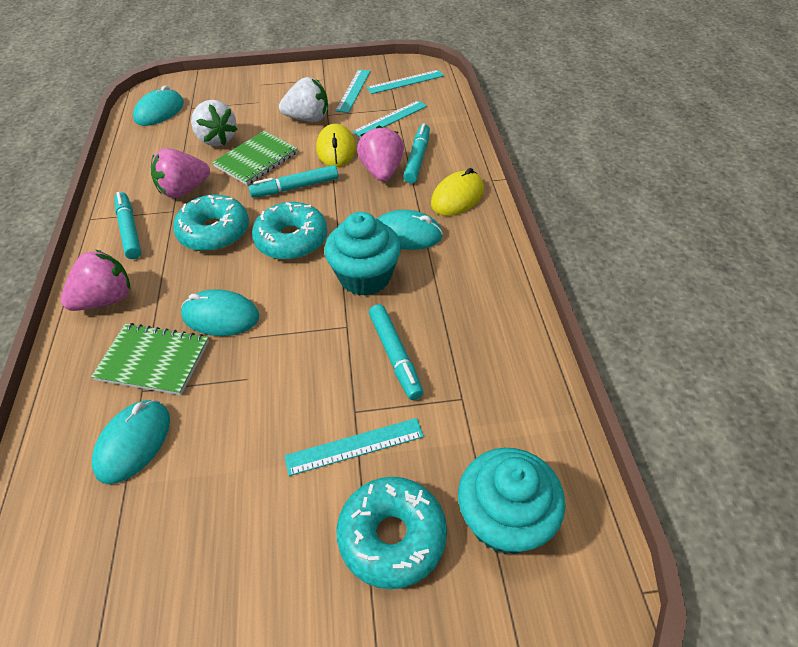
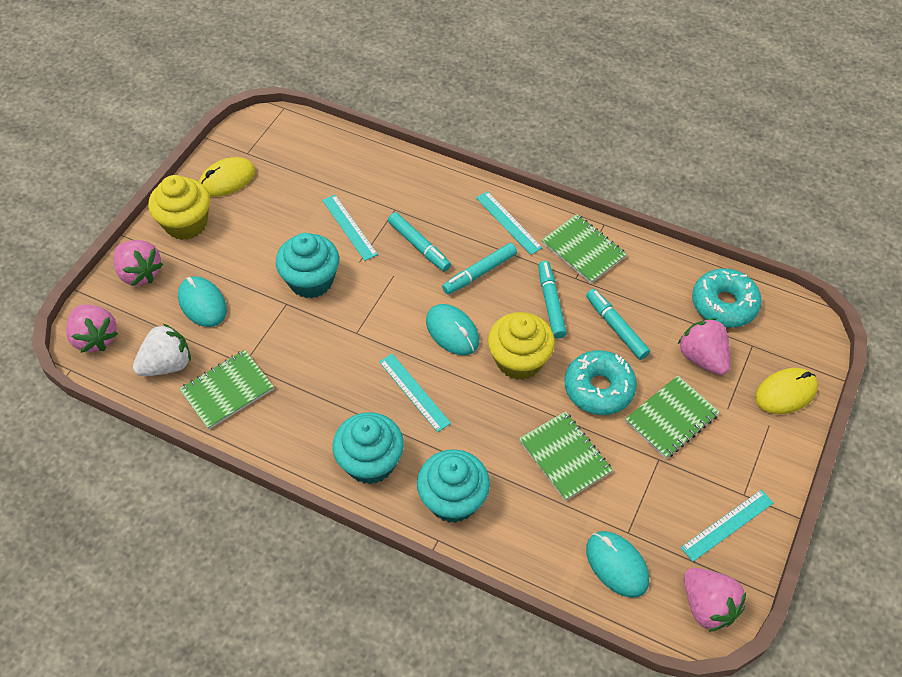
green notebook: 2 -> 4
pink strawberry: 3 -> 4
turquoise cupcake: 2 -> 3
turquoise donut: 3 -> 2
turquoise mouse: 4 -> 3
white strawberry: 2 -> 1
yellow cupcake: 0 -> 2

